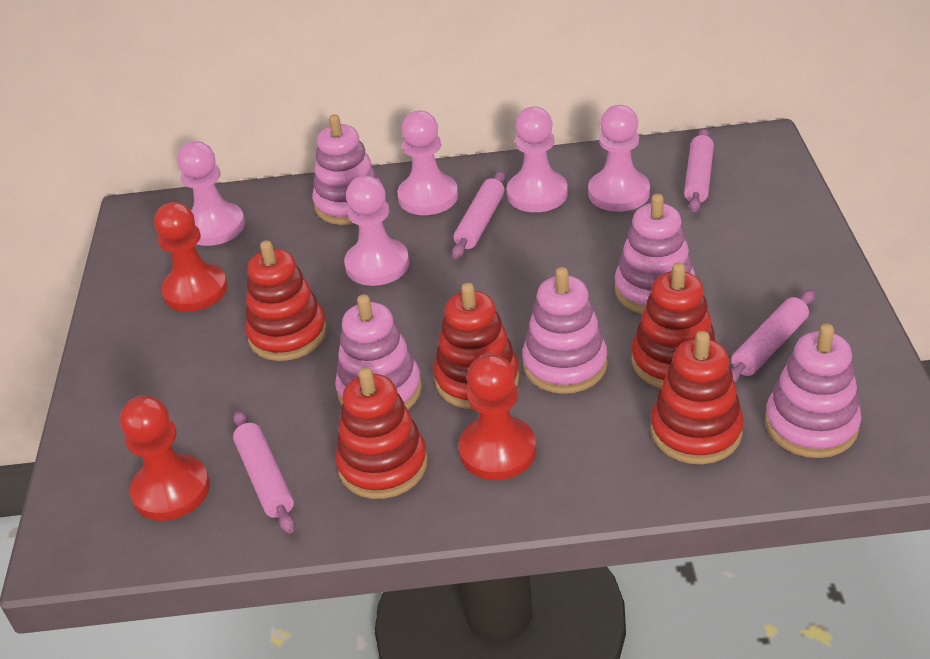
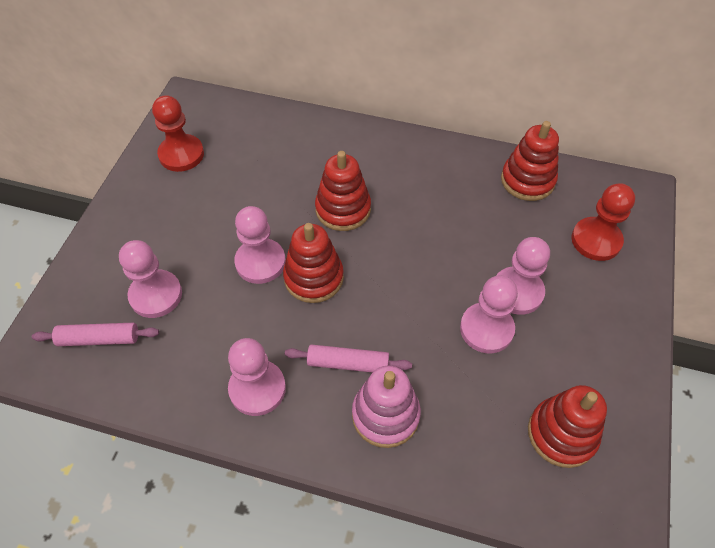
pink rolling pin: 4 -> 2
pink stacking toy: 5 -> 1
red pawn: 3 -> 2
red stacking toy: 5 -> 4

